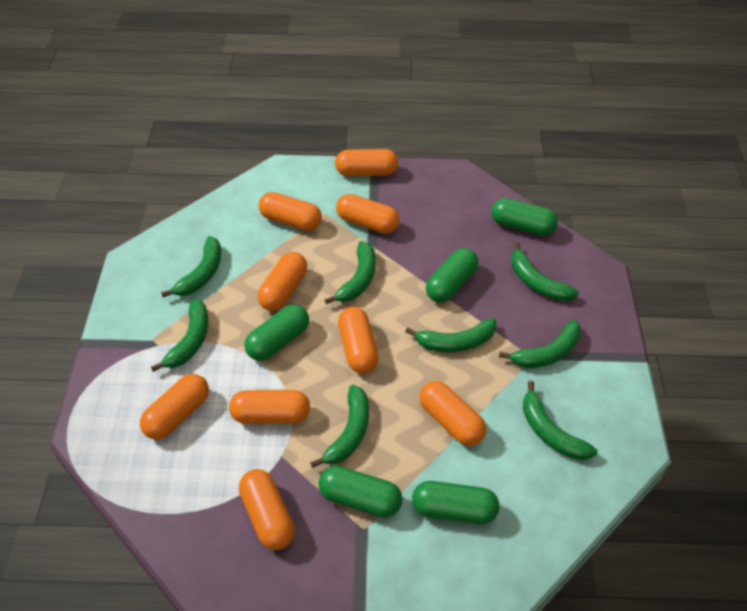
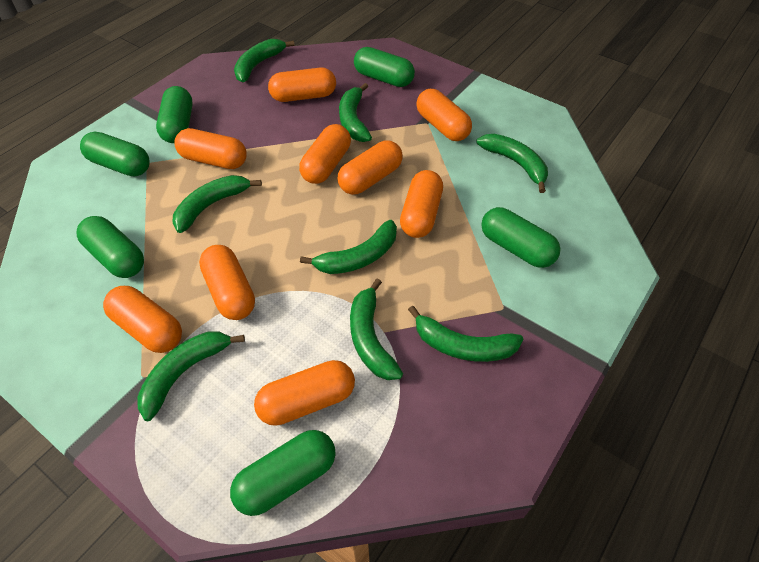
green capsule: 5 -> 6

